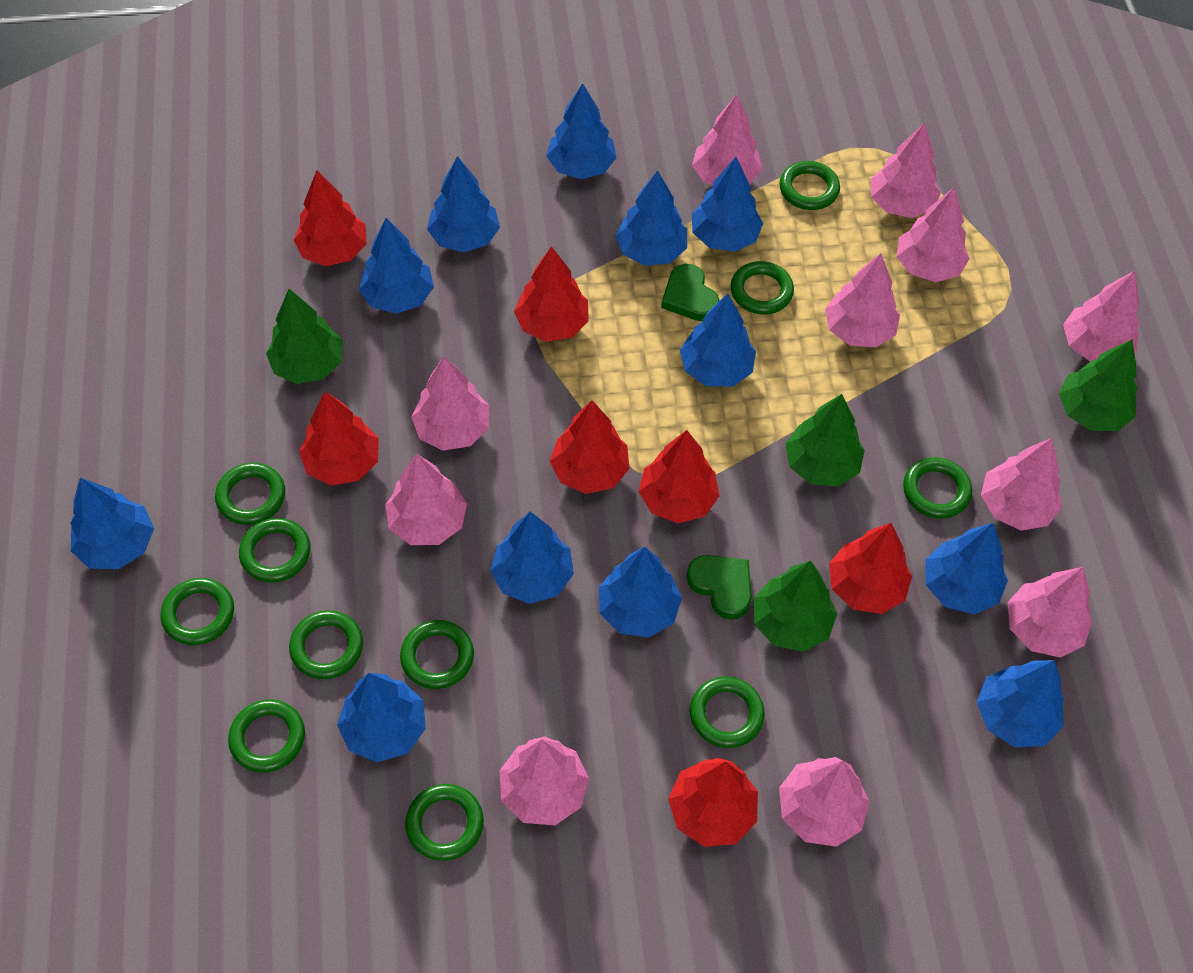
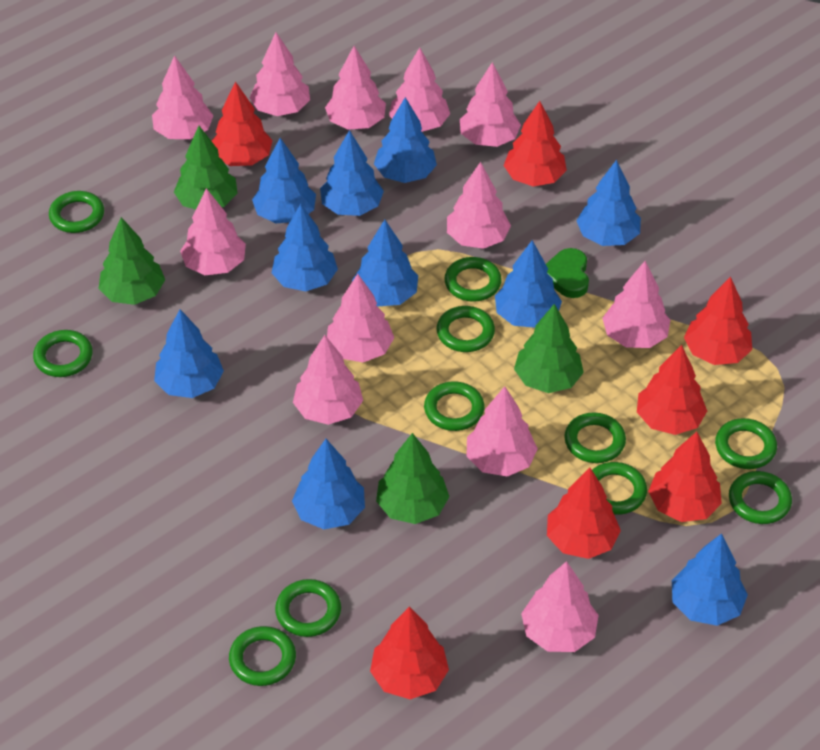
blue tree: 12 -> 10
green heart: 2 -> 1
pink tree: 11 -> 12

